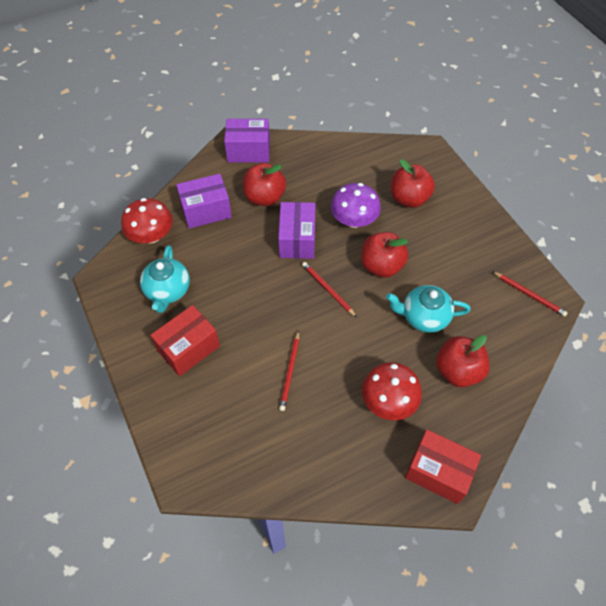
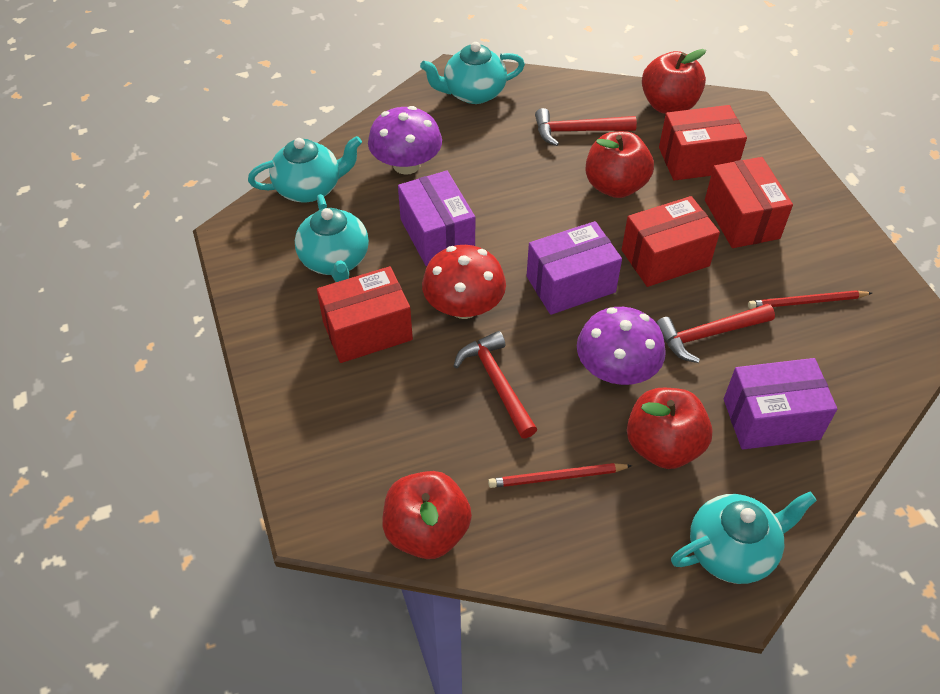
purple mushroom: 1 -> 2
red box: 2 -> 4
red hammer: 0 -> 3
red mushroom: 2 -> 1
red pencil: 3 -> 2
turquoise teapot: 2 -> 4

